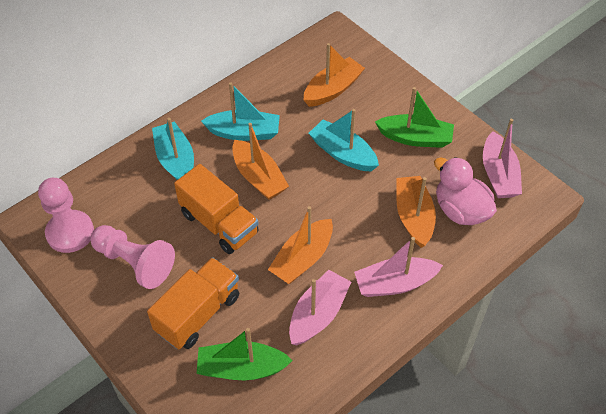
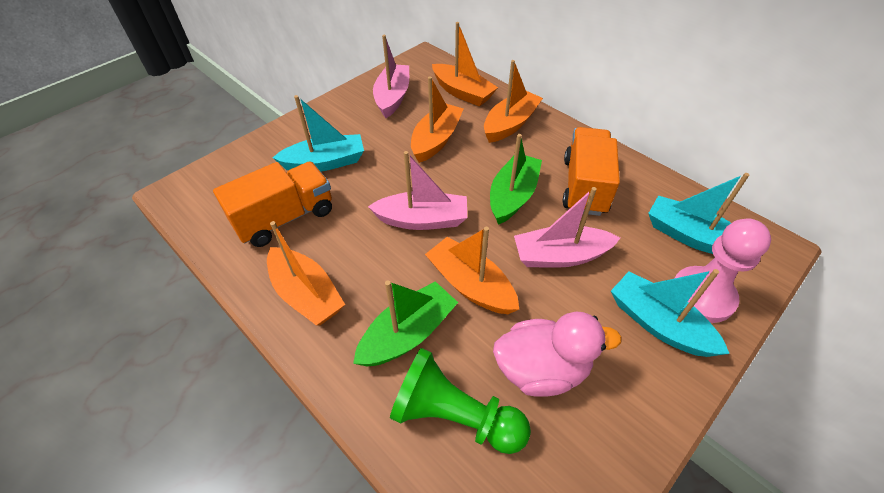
green pawn: 0 -> 1
orange boat: 4 -> 5
pink pawn: 2 -> 1

